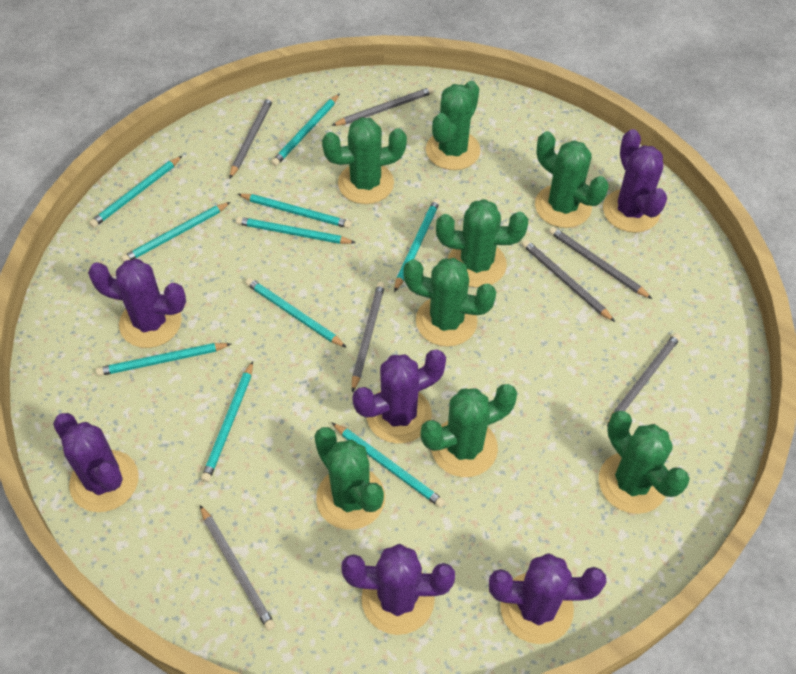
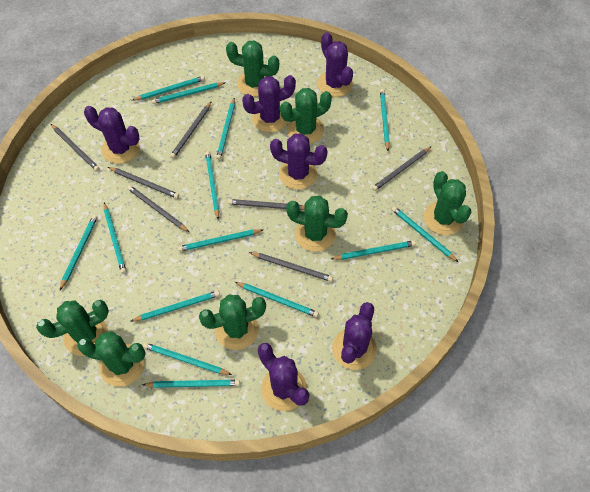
green cactus: 8 -> 7
turquoise pencil: 10 -> 14

